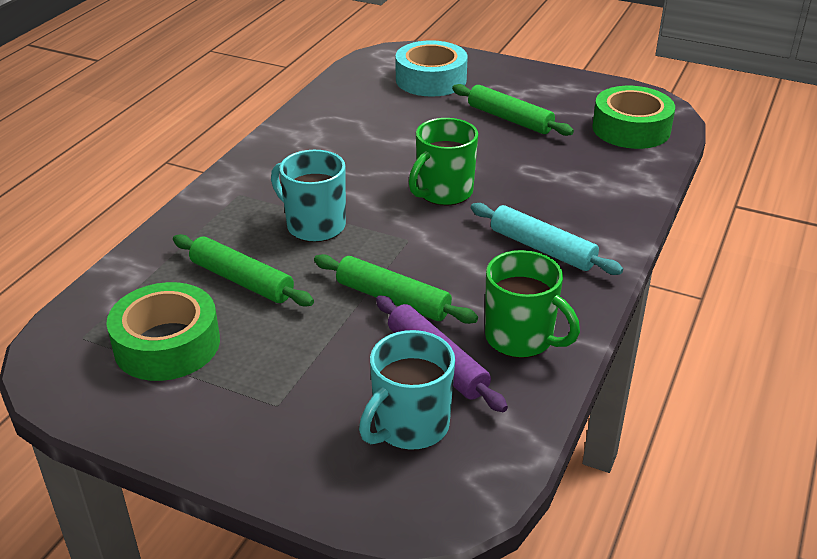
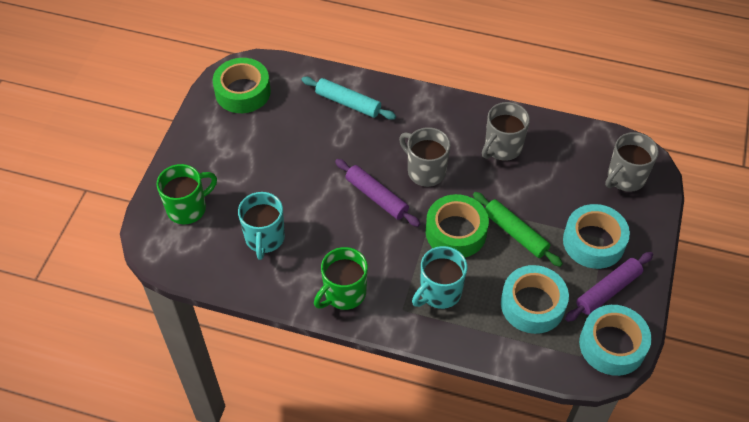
green rolling pin: 3 -> 1
grey mug: 0 -> 3
purple rolling pin: 1 -> 2
turquoise tape: 1 -> 3

